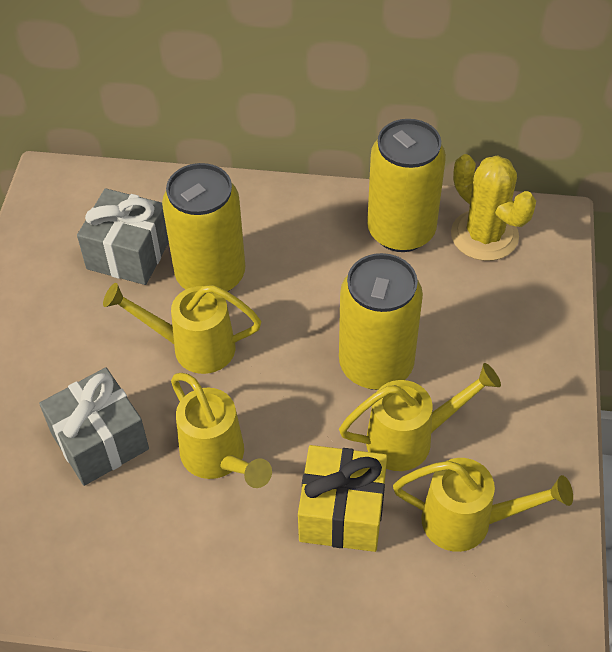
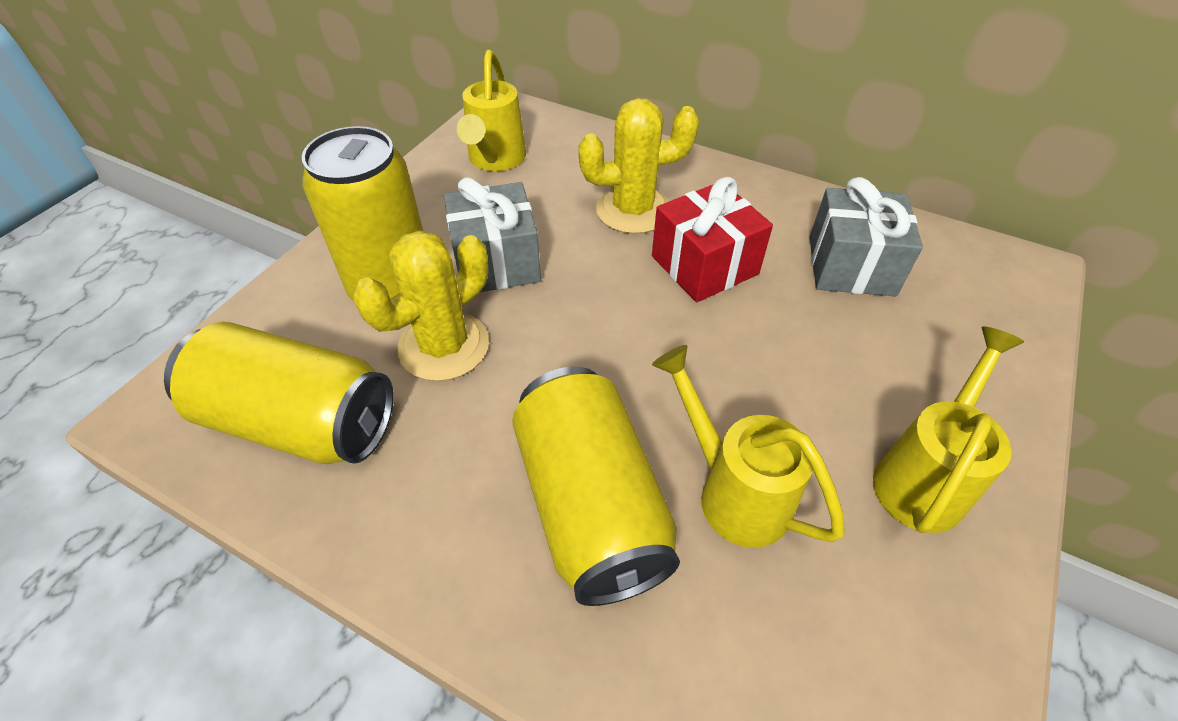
red gift: 0 -> 1
yellow cactus: 1 -> 2
yellow gift: 1 -> 0
yellow watering can: 4 -> 3

